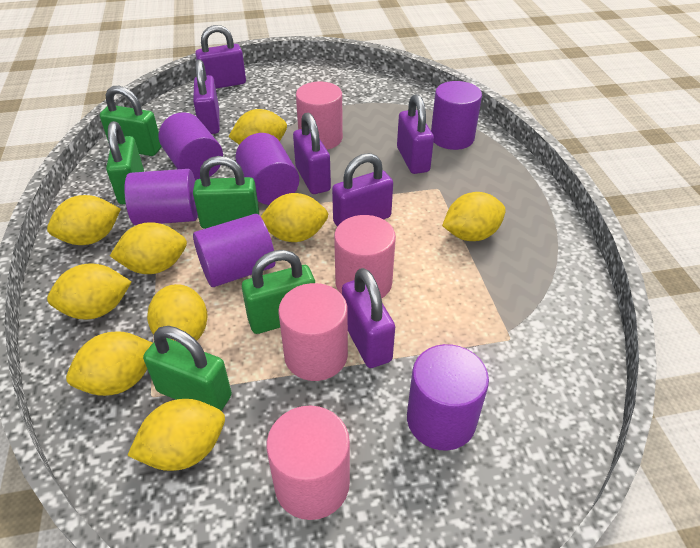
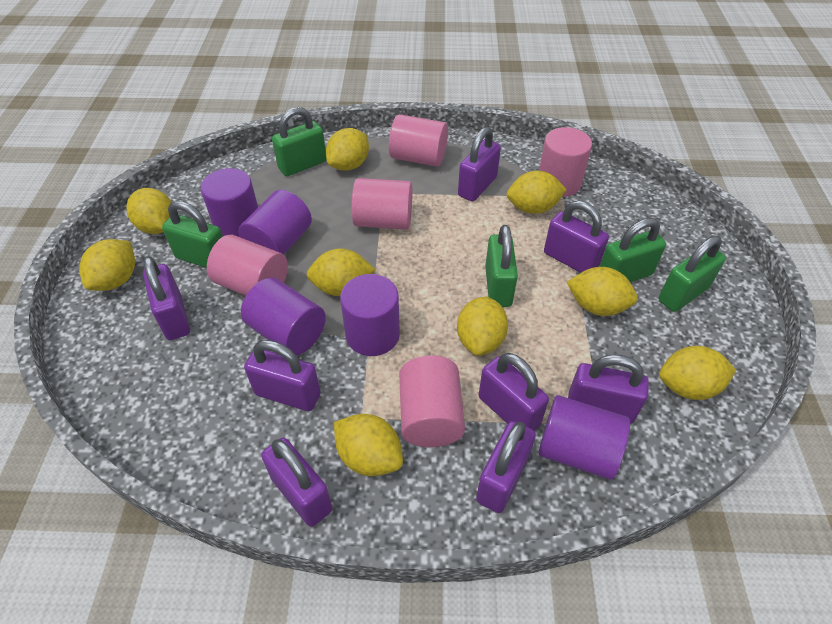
pink cylinder: 4 -> 5
purple cylinder: 6 -> 5
purple padlock: 6 -> 8

